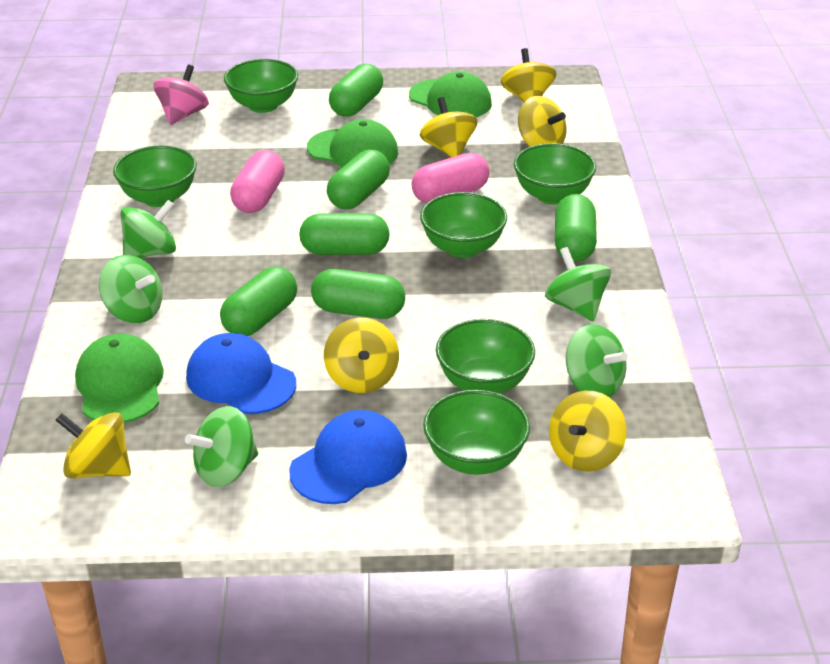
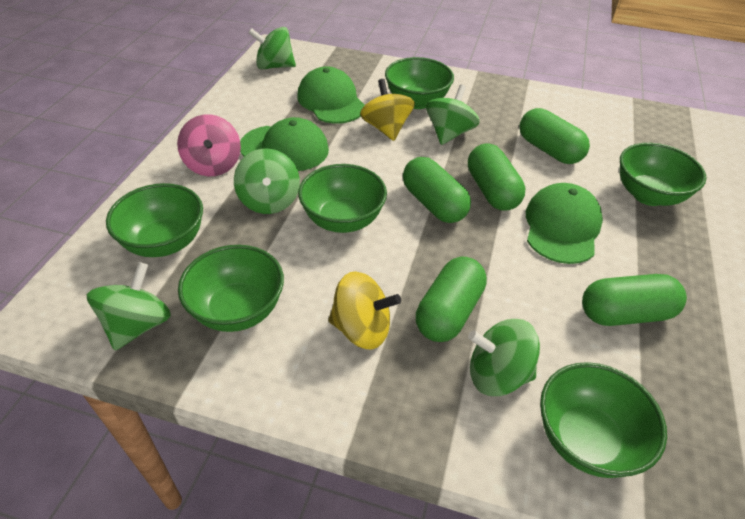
blue cap: 2 -> 0
green capsule: 6 -> 5
pink capsule: 2 -> 0
yellow spinning top: 6 -> 2

